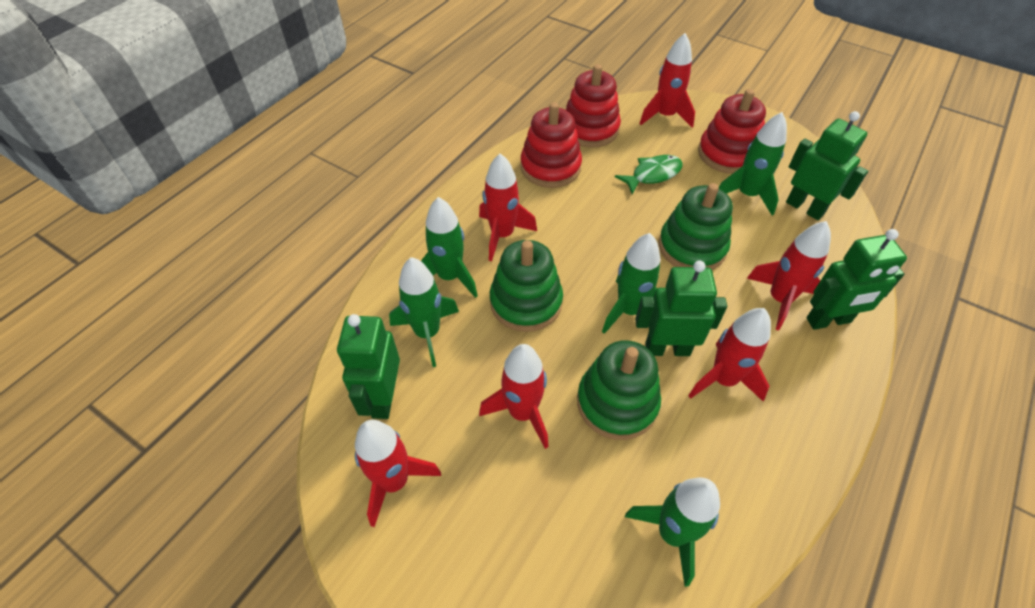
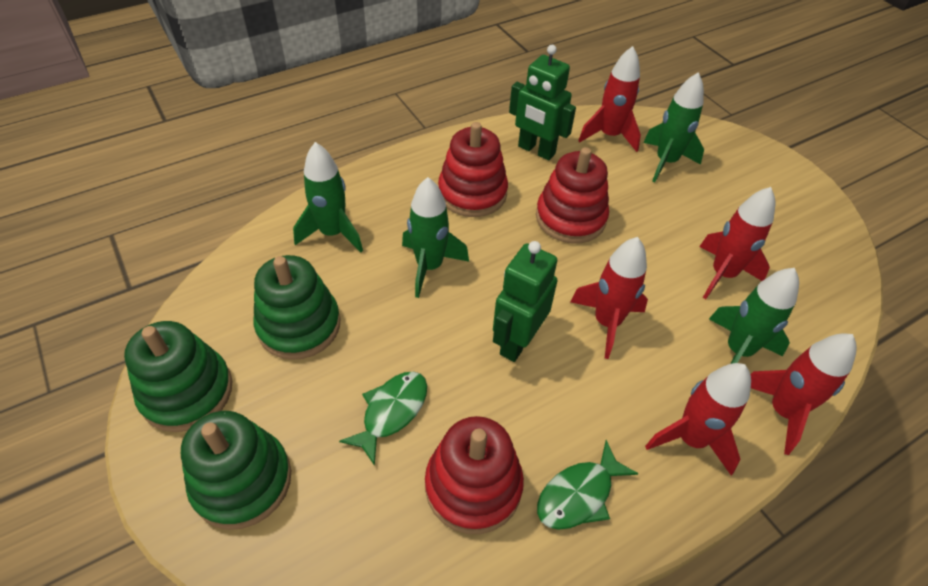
green fish: 1 -> 2
green robot: 4 -> 2
green rocket: 5 -> 4
red rocket: 6 -> 5

